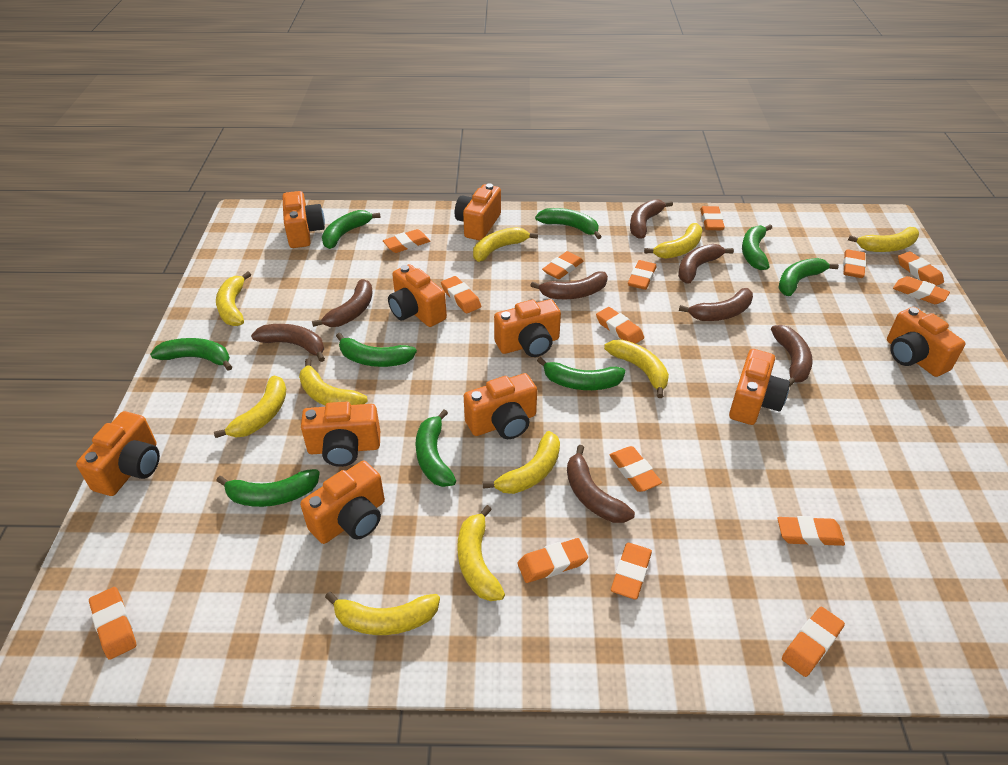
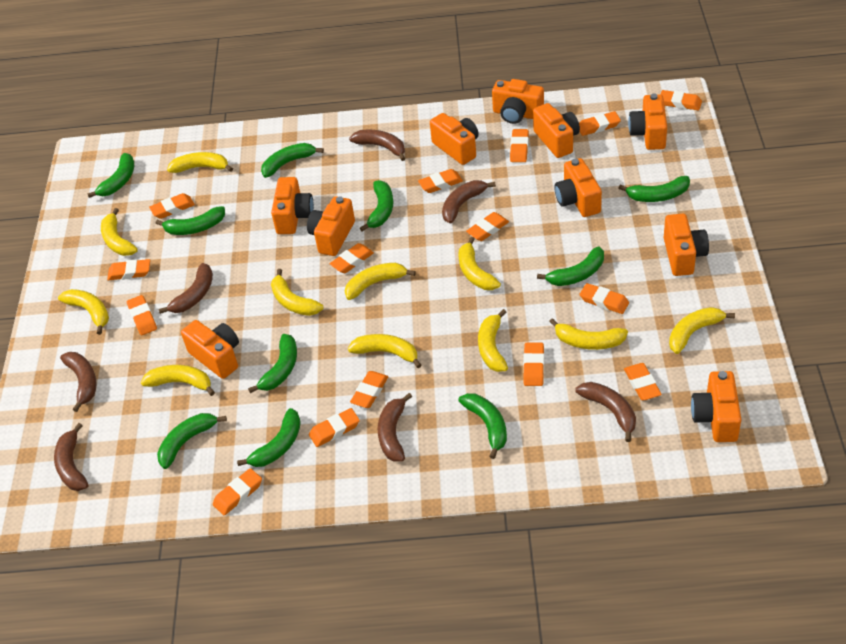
brown banana: 8 -> 7
green banana: 9 -> 10
yellow banana: 10 -> 11

